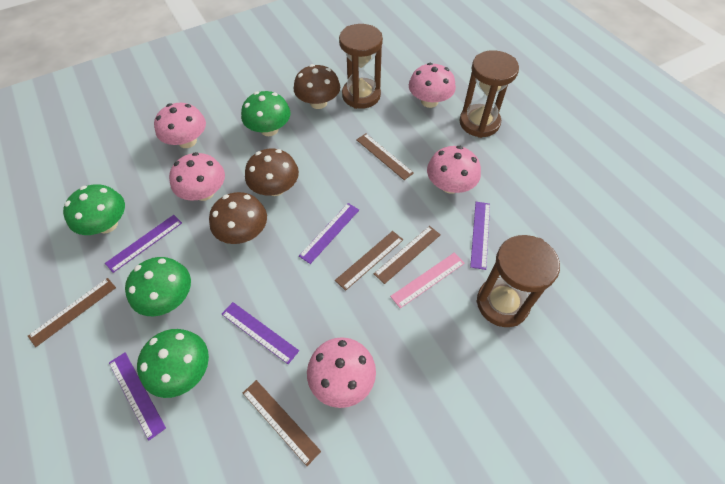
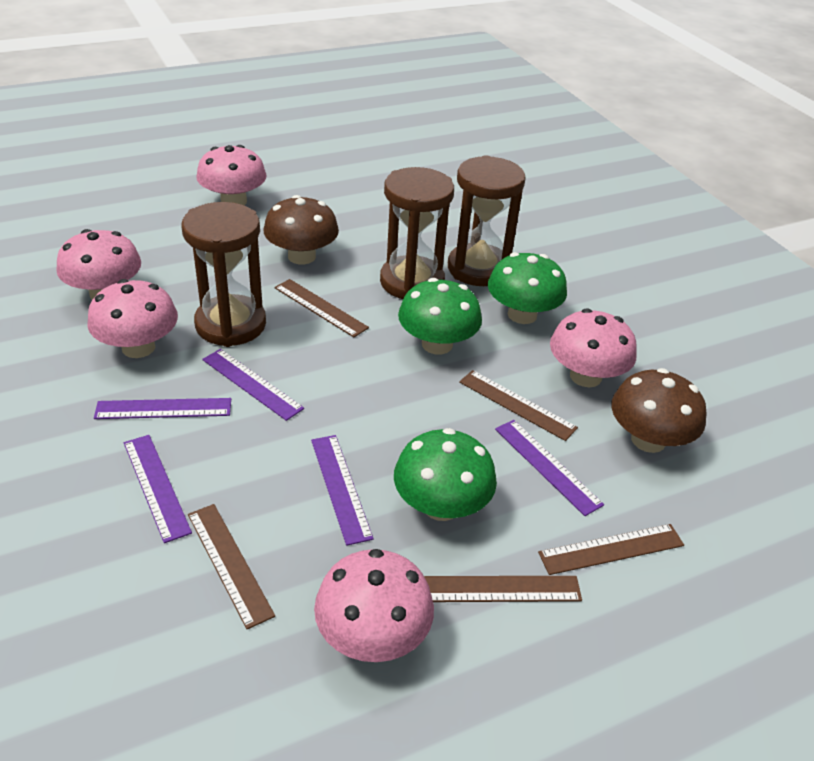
brown mushroom: 3 -> 2
green mushroom: 4 -> 3
pink ruler: 1 -> 0

